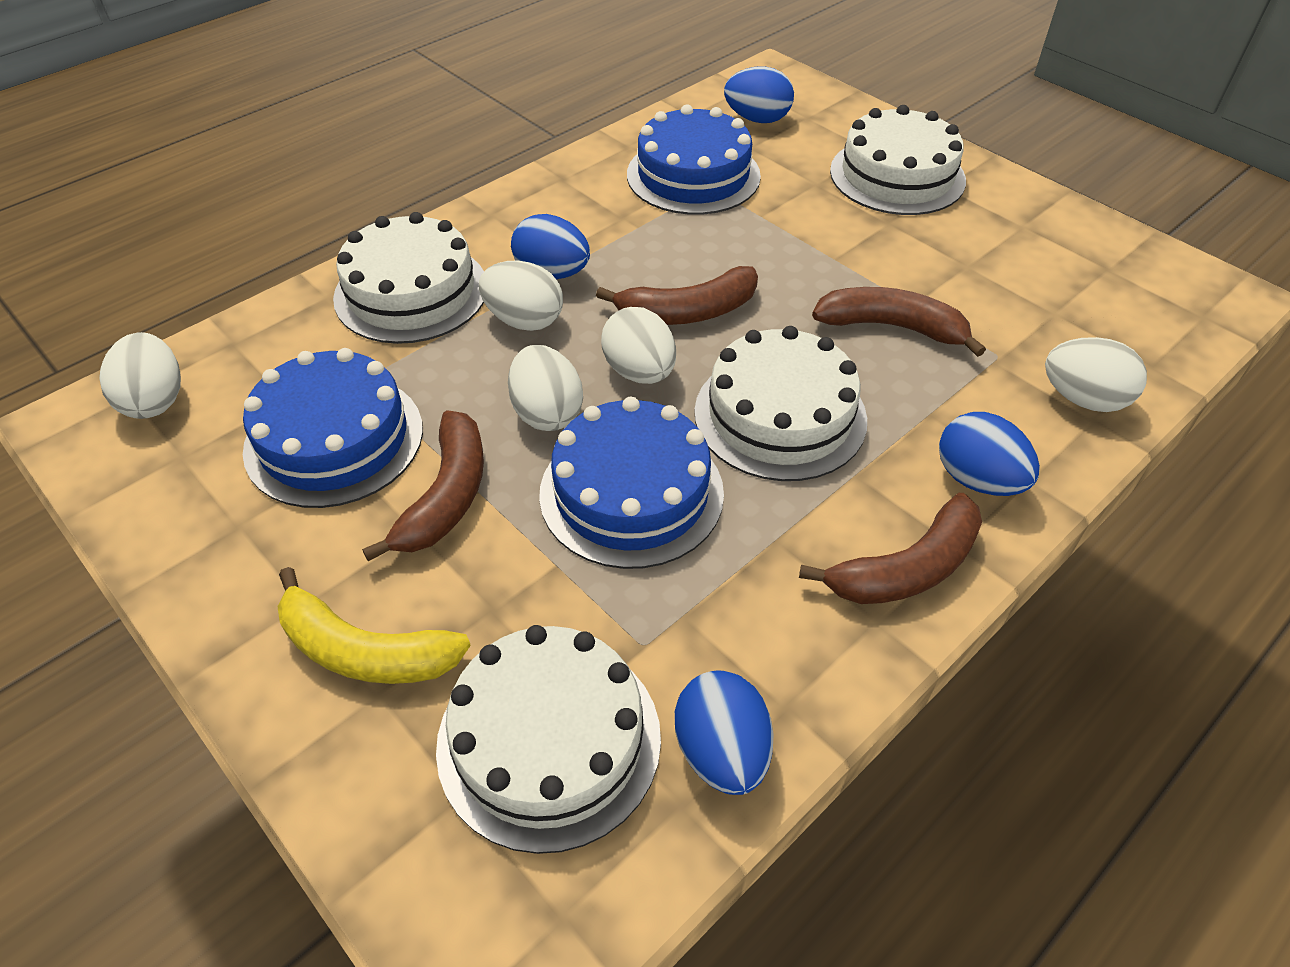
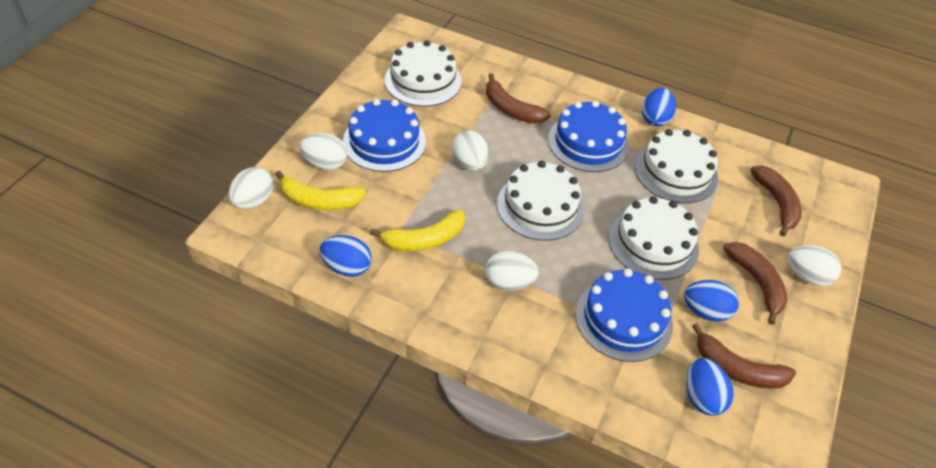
yellow banana: 1 -> 2

